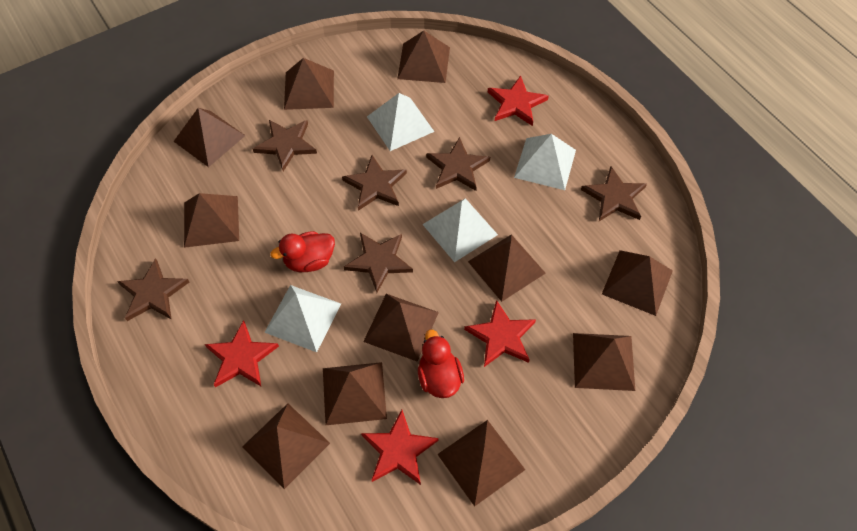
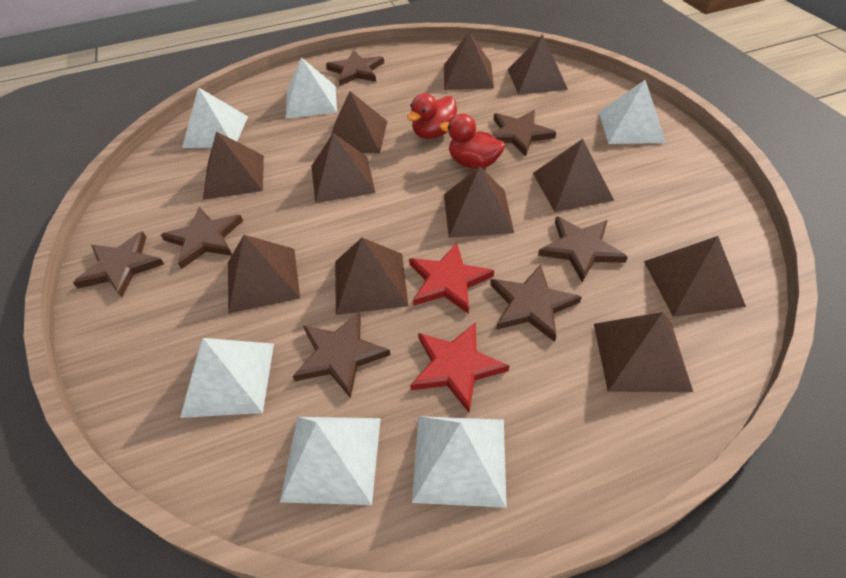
brown star: 6 -> 7
red star: 4 -> 2
white pyramid: 4 -> 6

